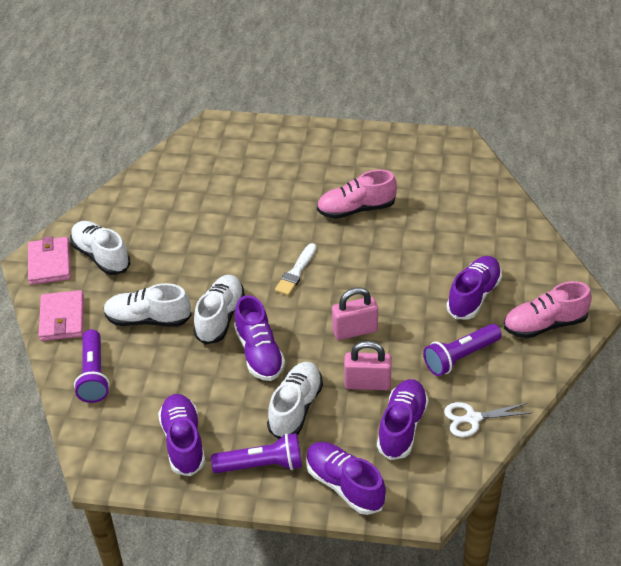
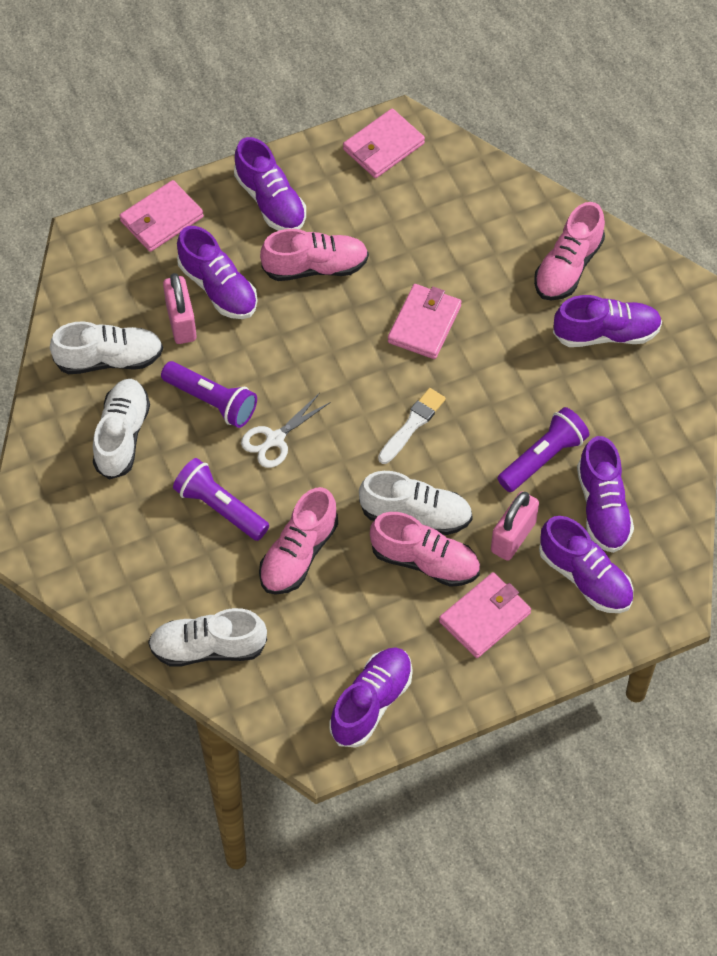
pink shoe: 2 -> 4
pink wallet: 2 -> 4
purple shoe: 5 -> 6

